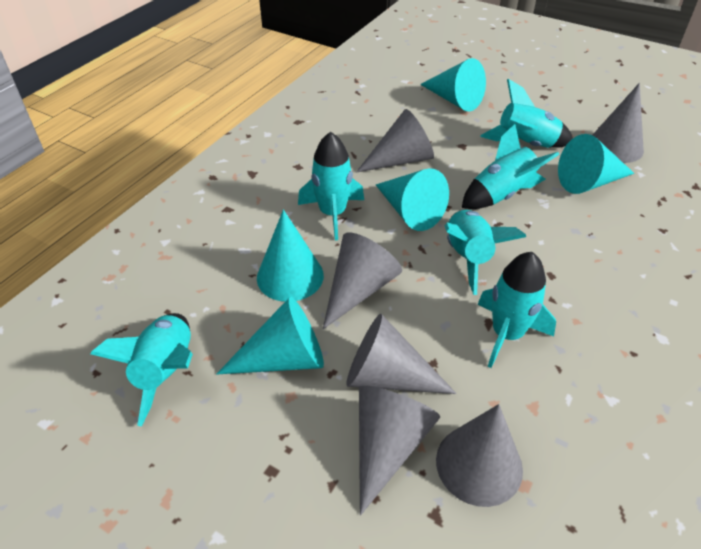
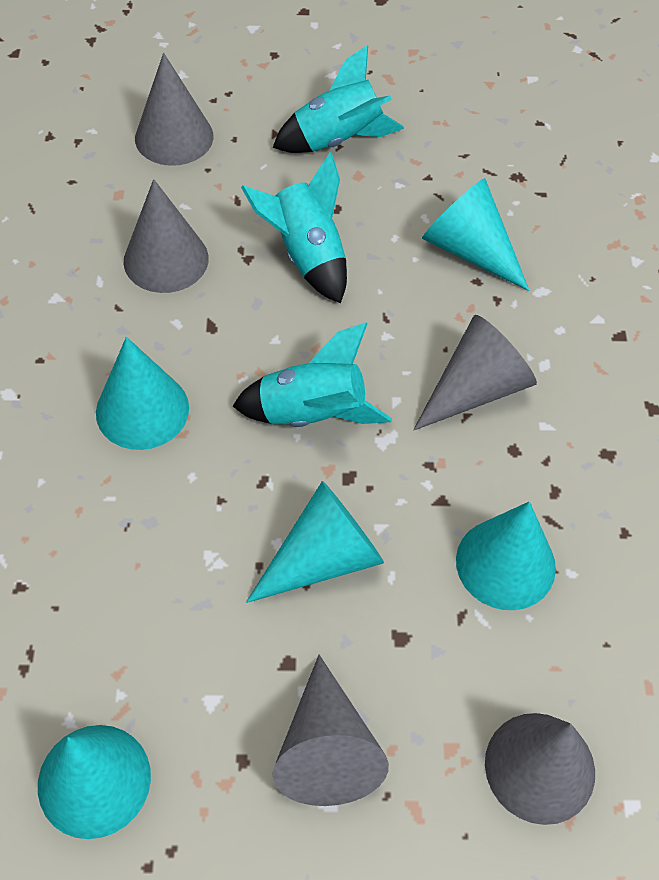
grey cone: 6 -> 5
turquoise rocket: 6 -> 3

